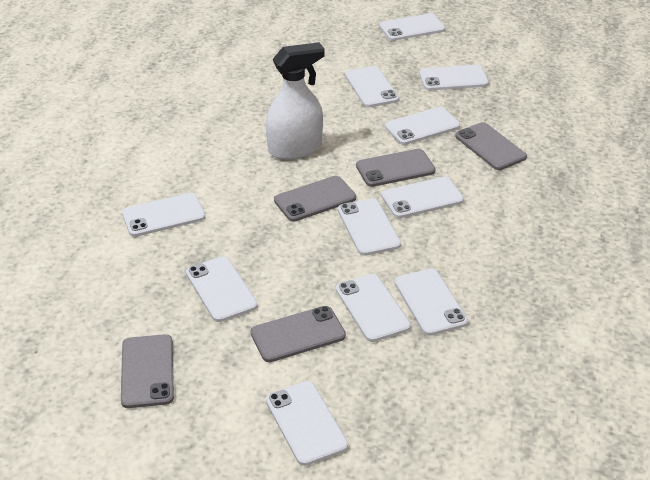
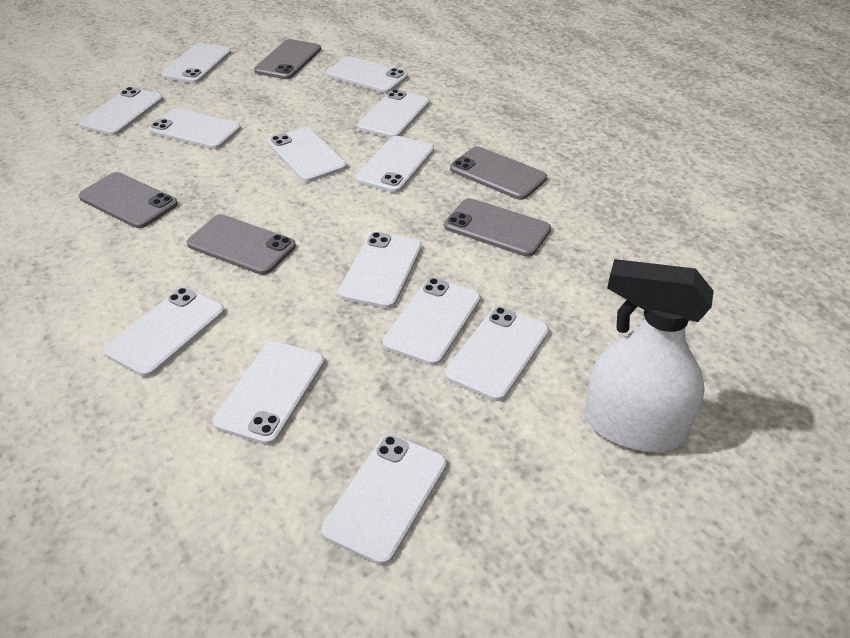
white phone: 11 -> 13

